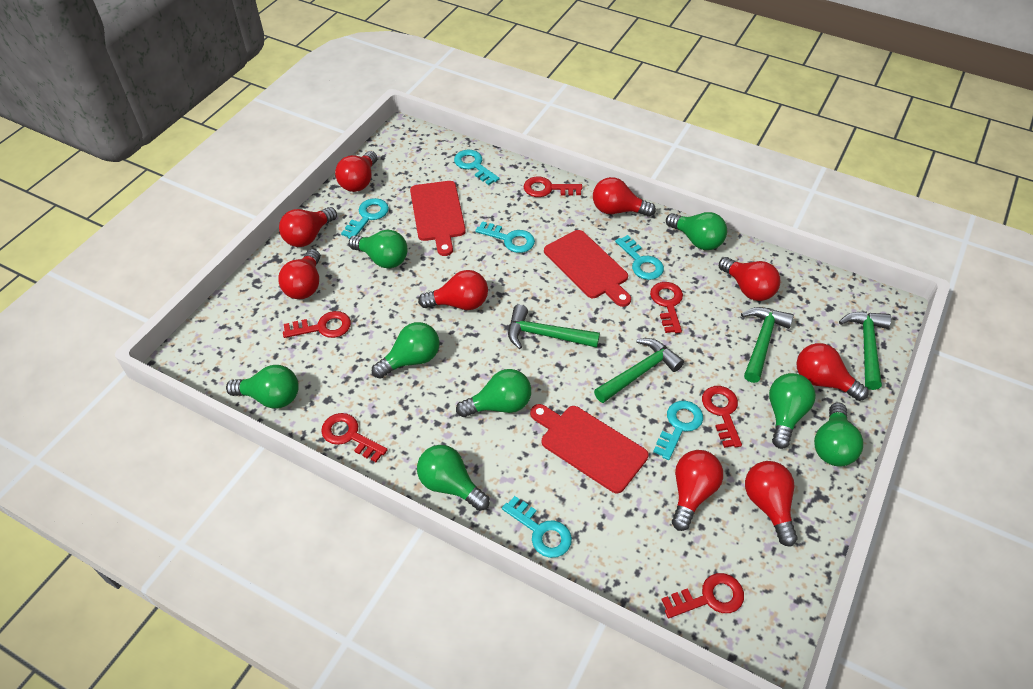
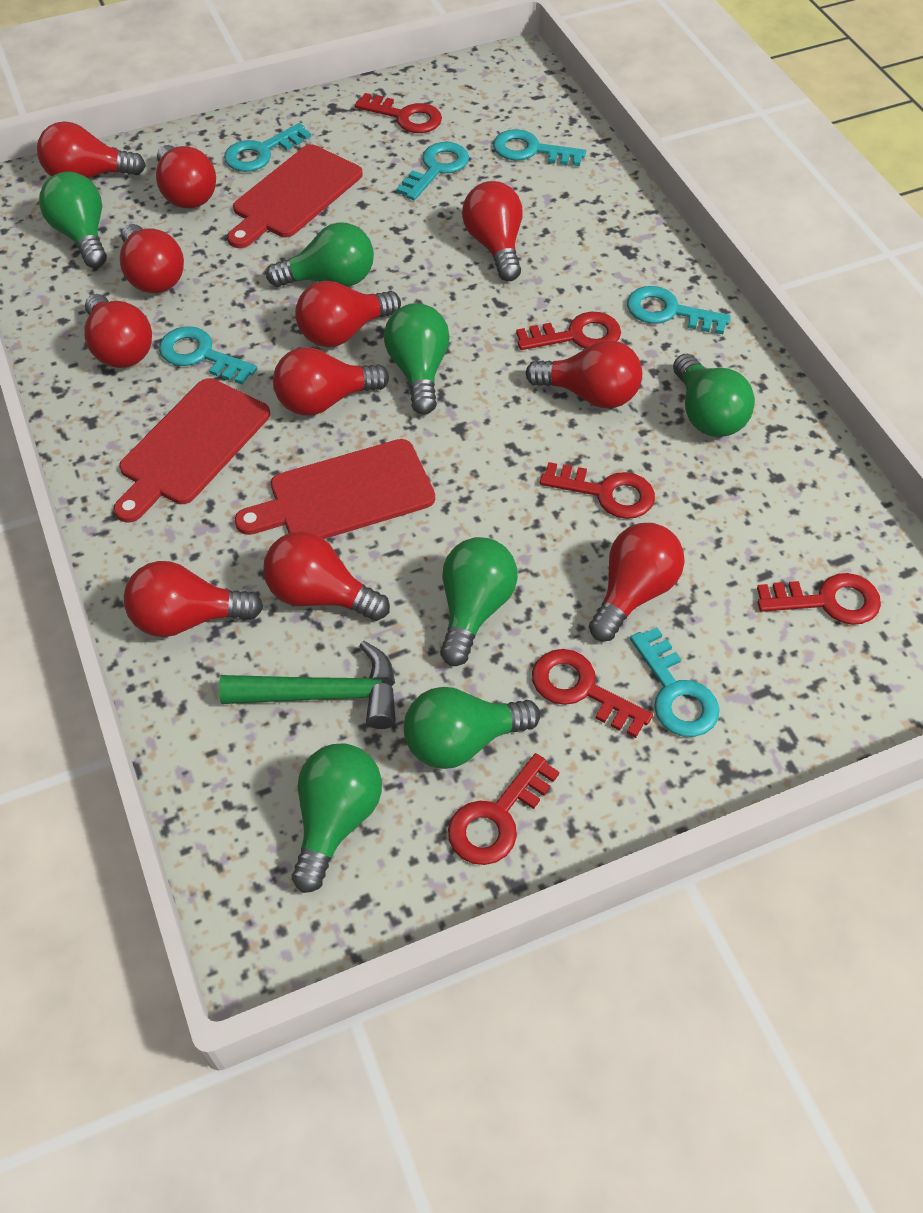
green hammer: 4 -> 1
green light bulb: 8 -> 7
red light bulb: 9 -> 11

